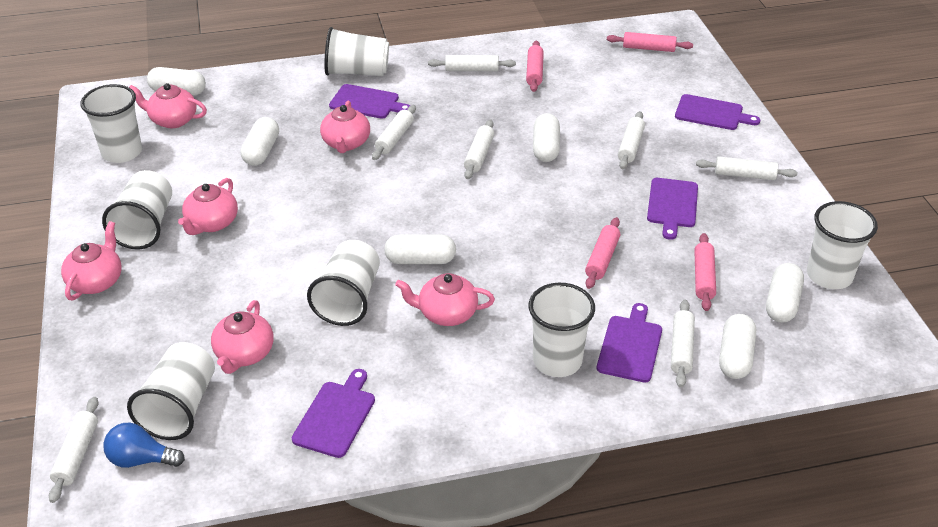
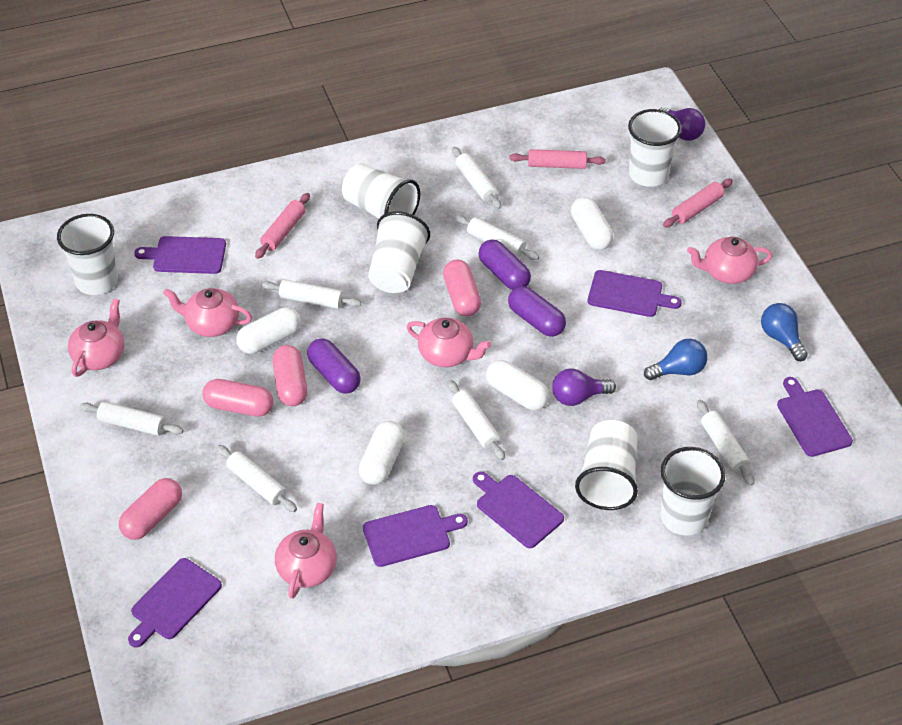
blue light bulb: 1 -> 2
pink capsule: 0 -> 4
pink rolling pin: 4 -> 3
pink teapot: 6 -> 5
purple capsule: 0 -> 3
purple cutting board: 5 -> 6
purple light bulb: 0 -> 2
white capsule: 6 -> 4
white cup: 7 -> 6

